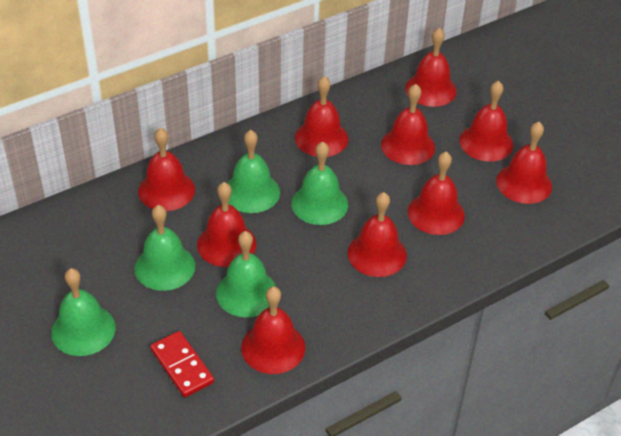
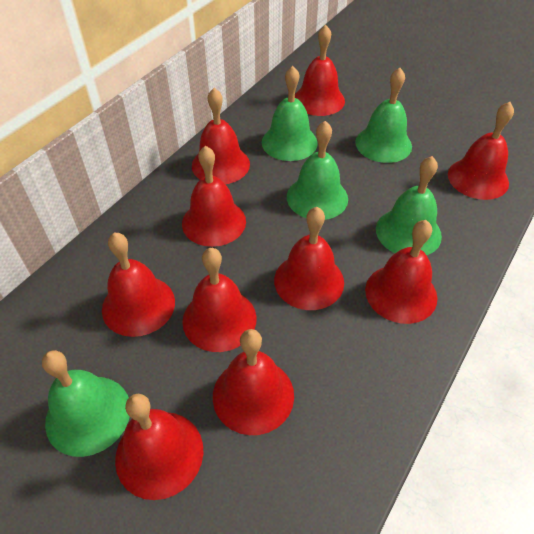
red domino: 1 -> 0

